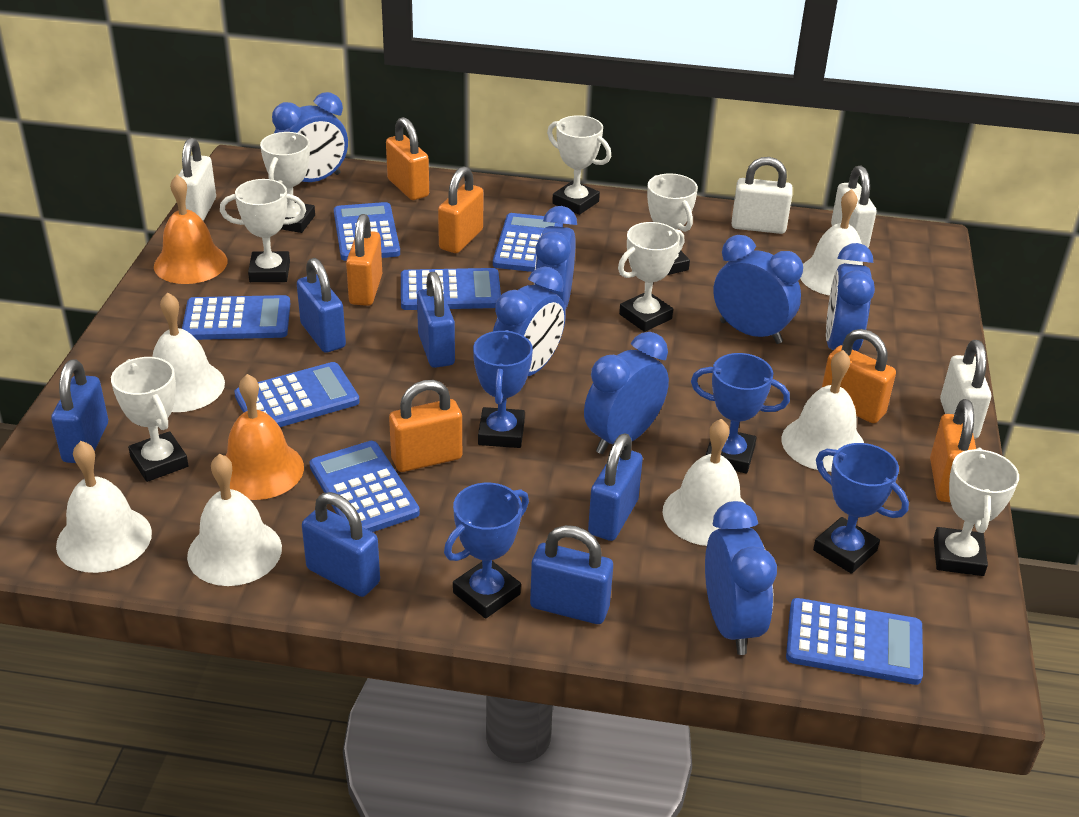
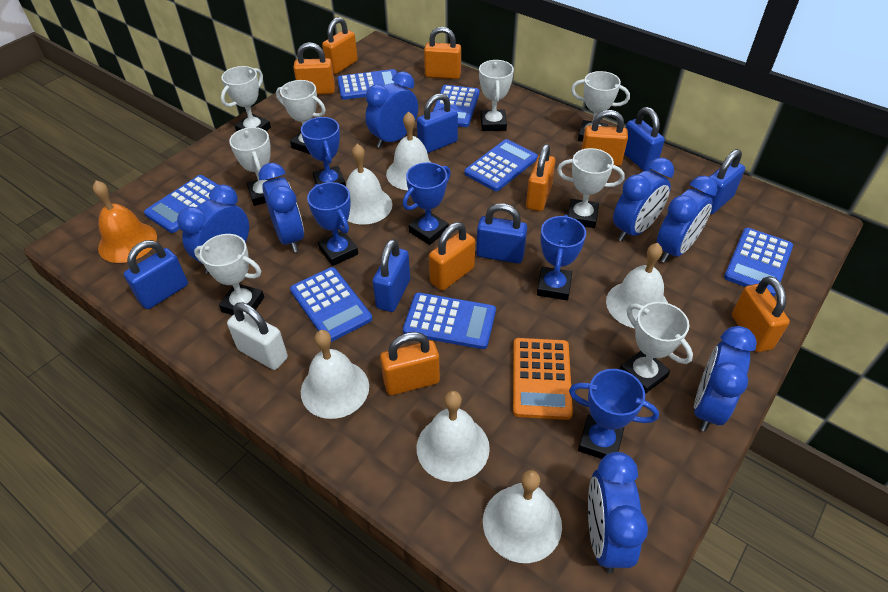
blue trophy: 4 -> 5
orange bell: 2 -> 1
orange calculator: 0 -> 1
orange padlock: 6 -> 8
white padlock: 4 -> 1
white trophy: 7 -> 8

